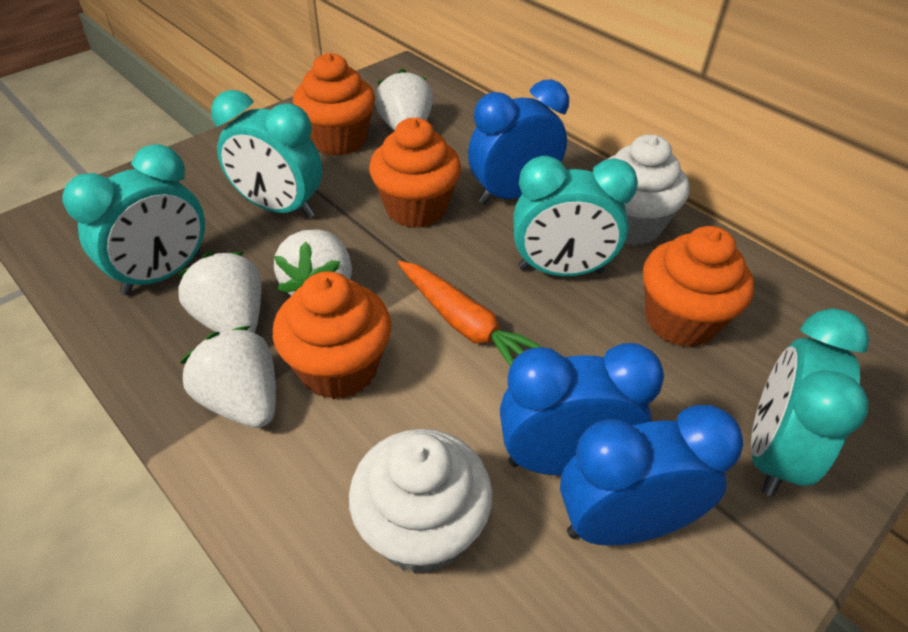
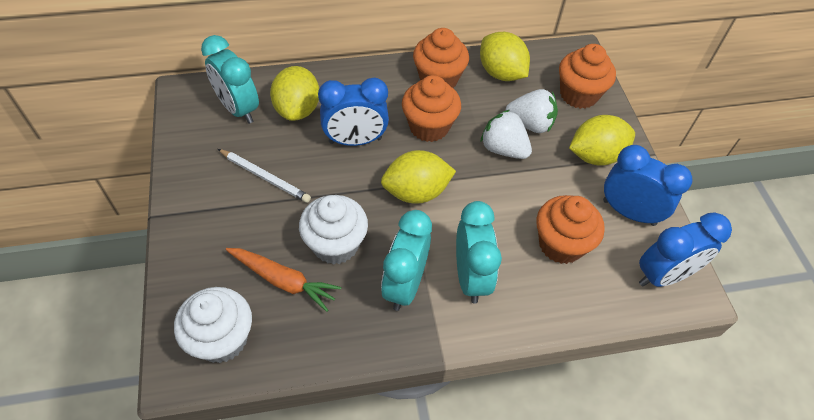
turquoise clock: 4 -> 3
white pencil: 0 -> 1
white strawberry: 4 -> 2
yellow lemon: 0 -> 4

